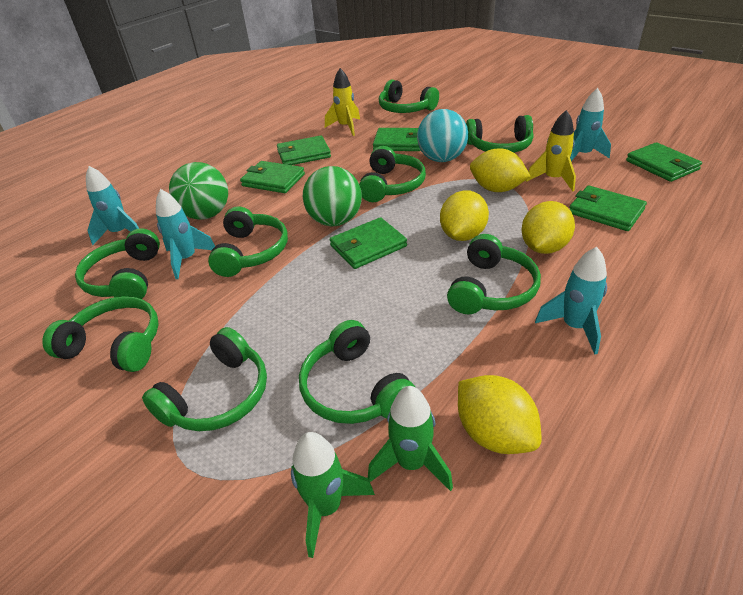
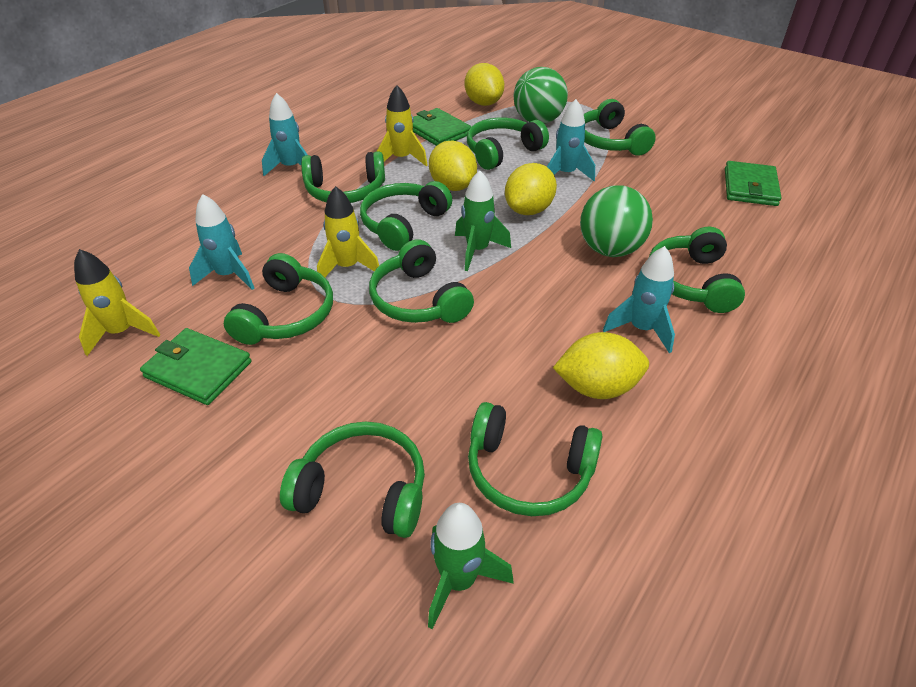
green wallet: 6 -> 3
turquoise ball: 1 -> 0
yellow rocket: 2 -> 3

